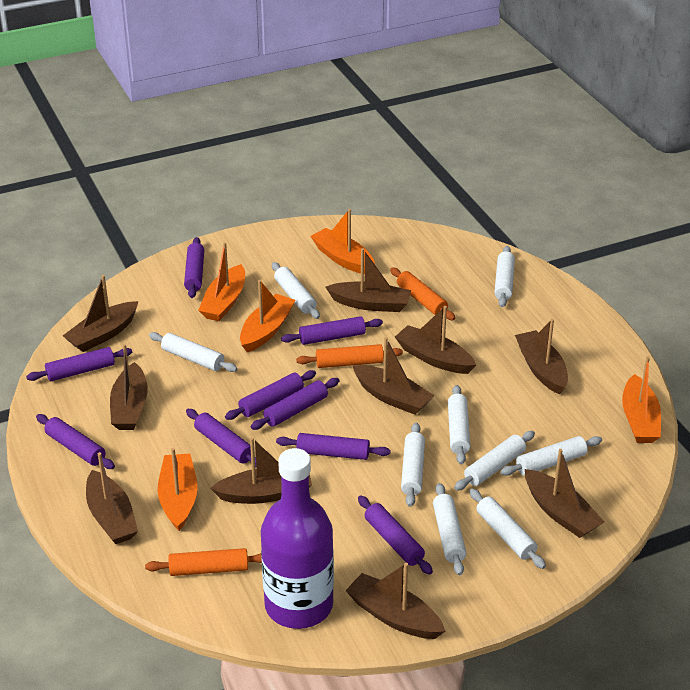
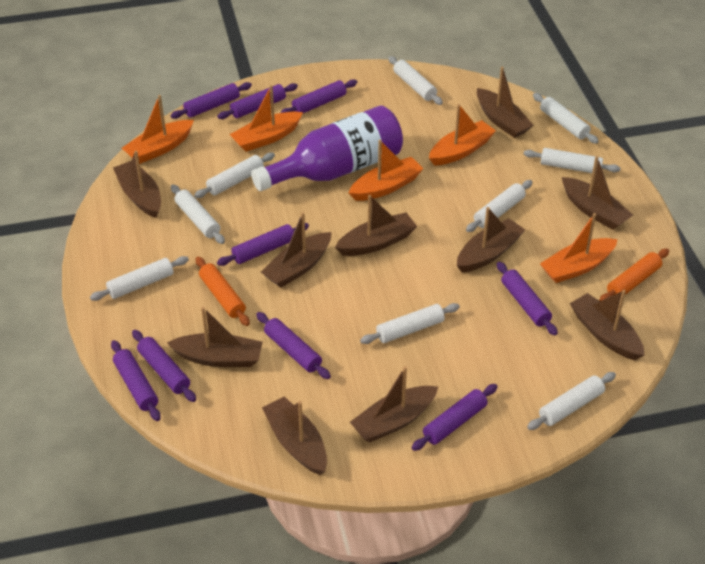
orange rolling pin: 3 -> 2

